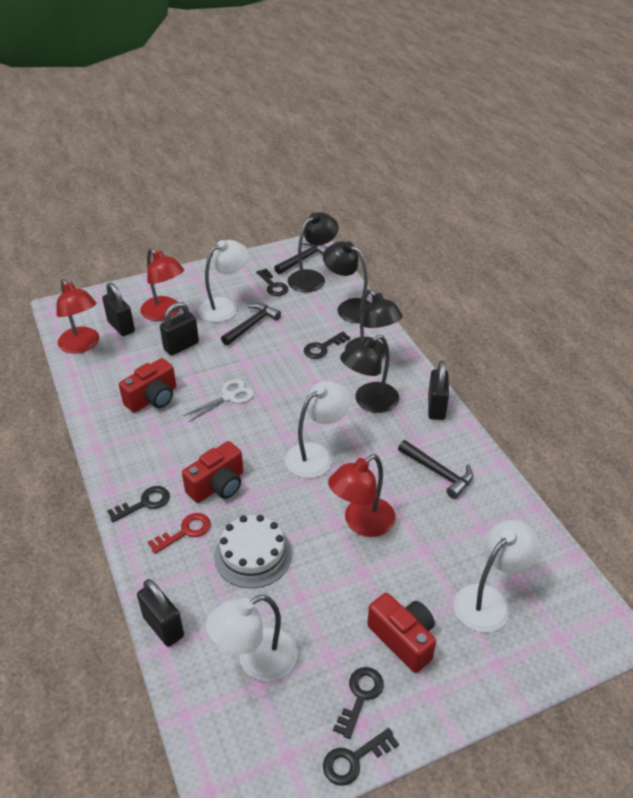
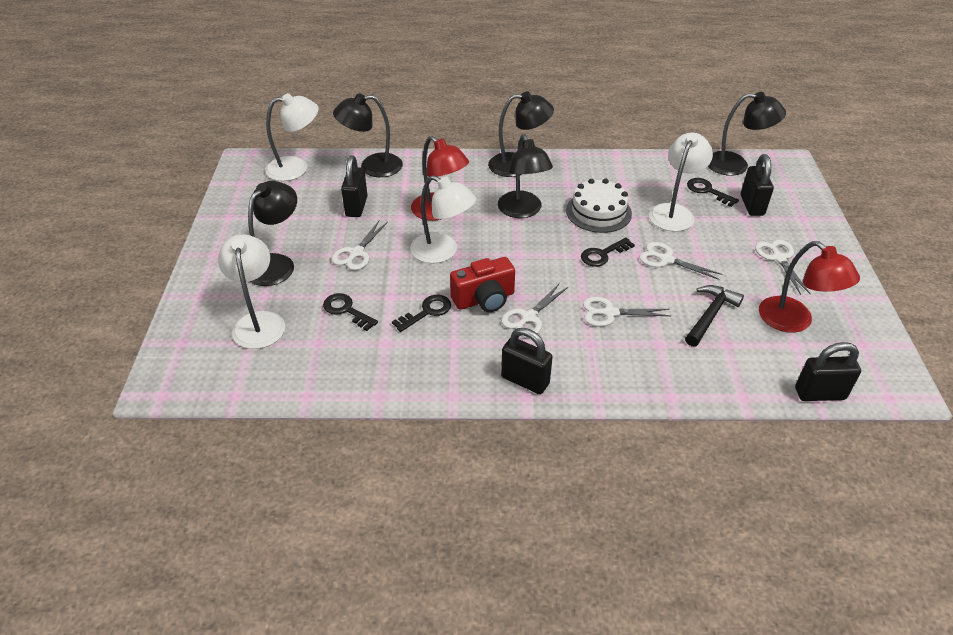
black hammer: 3 -> 1
black key: 5 -> 4
black lamp: 4 -> 5
red camera: 3 -> 1
red key: 1 -> 0
red lamp: 3 -> 2
white scissors: 1 -> 5

